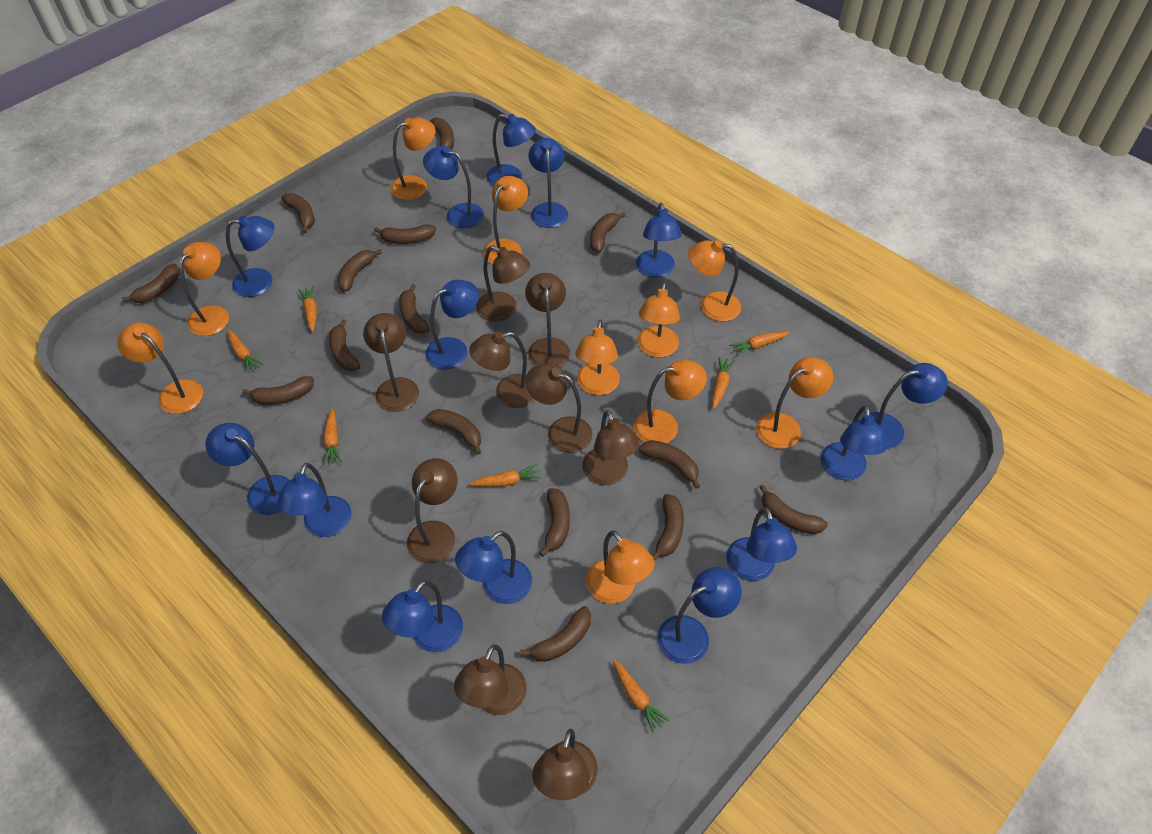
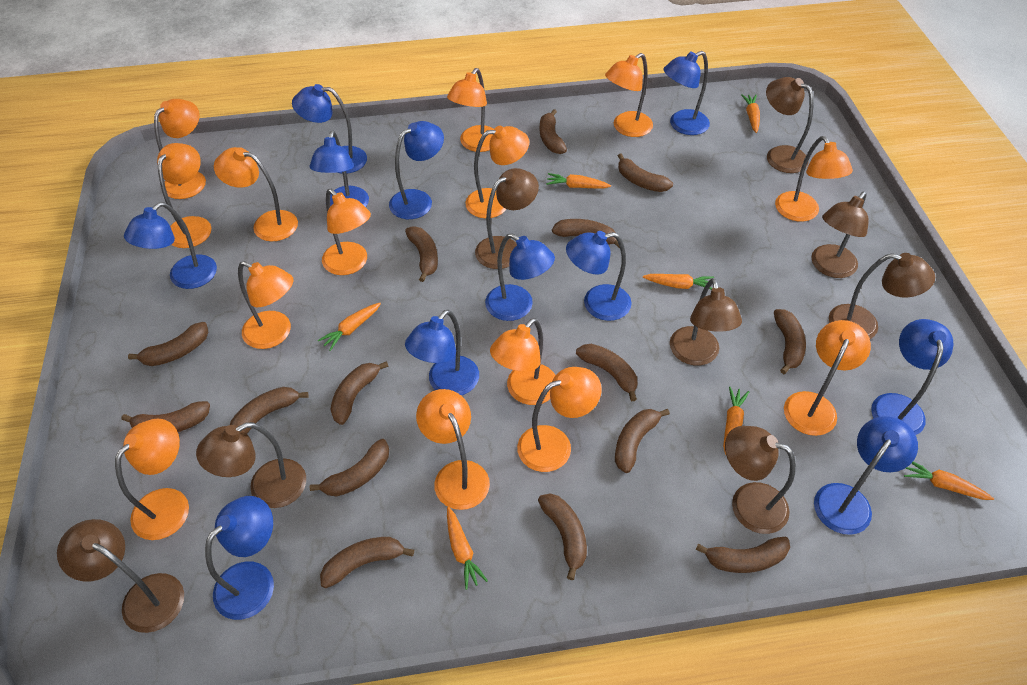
blue lamp: 14 -> 11
brown lamp: 9 -> 8
orange lamp: 10 -> 14

